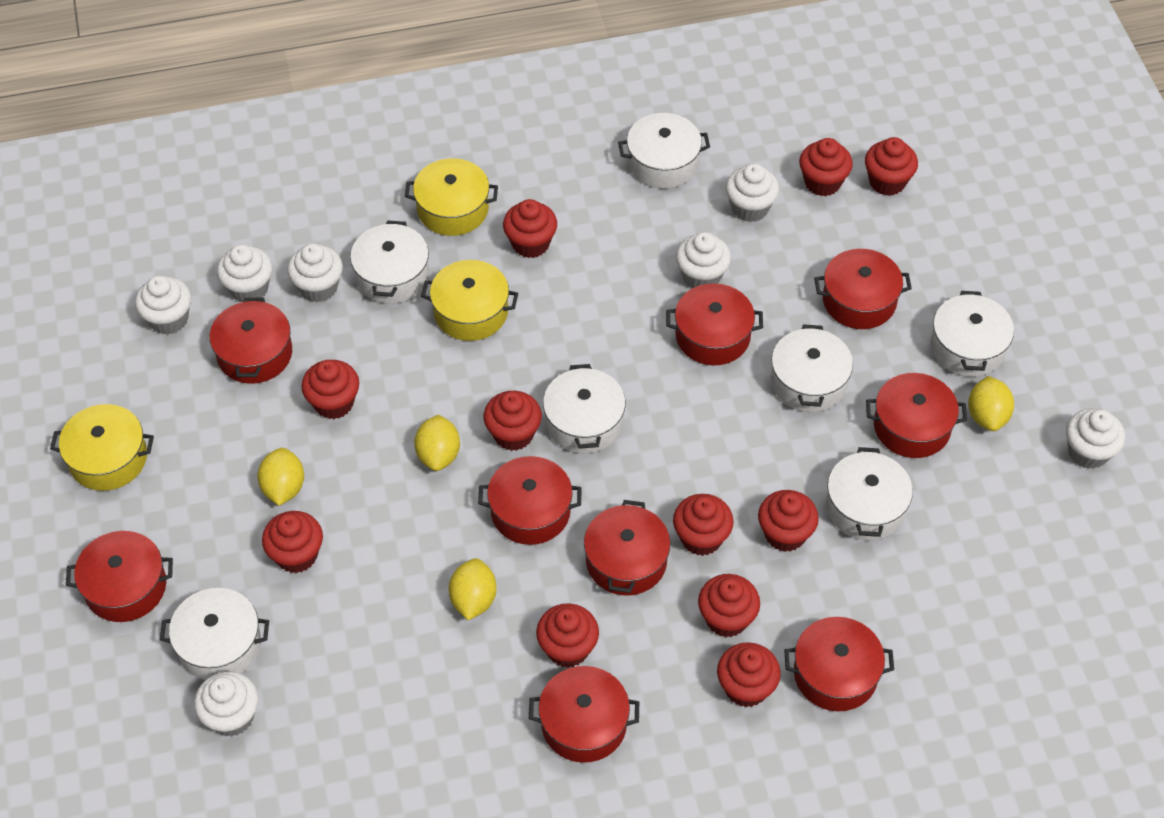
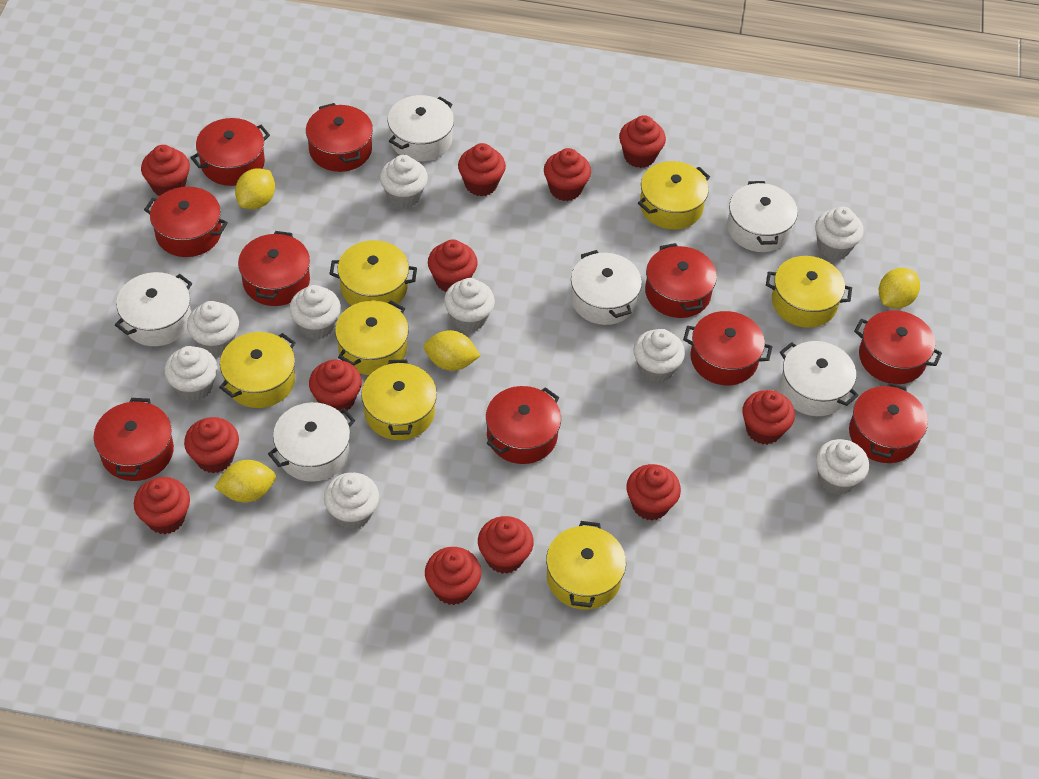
red cupcake: 11 -> 12
red pot: 9 -> 10
white cupcake: 7 -> 9
white pot: 7 -> 6
yellow pot: 3 -> 7

